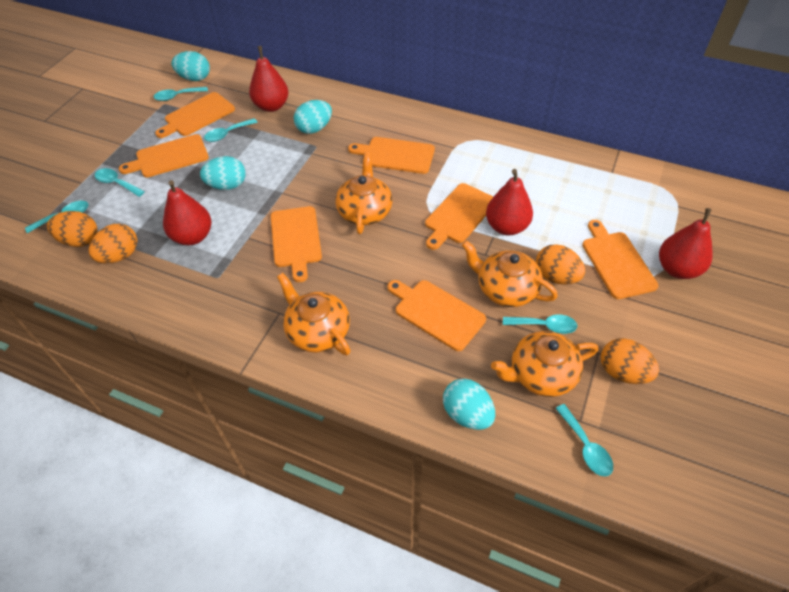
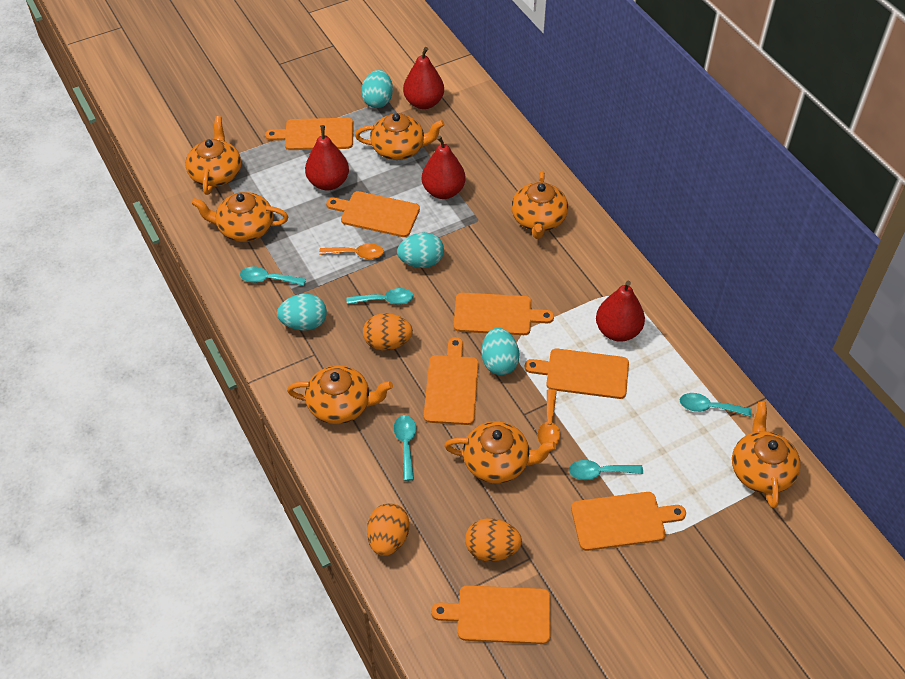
orange egg: 4 -> 3
orange spoon: 0 -> 2
orange teapot: 4 -> 7
turquoise spoon: 6 -> 5

